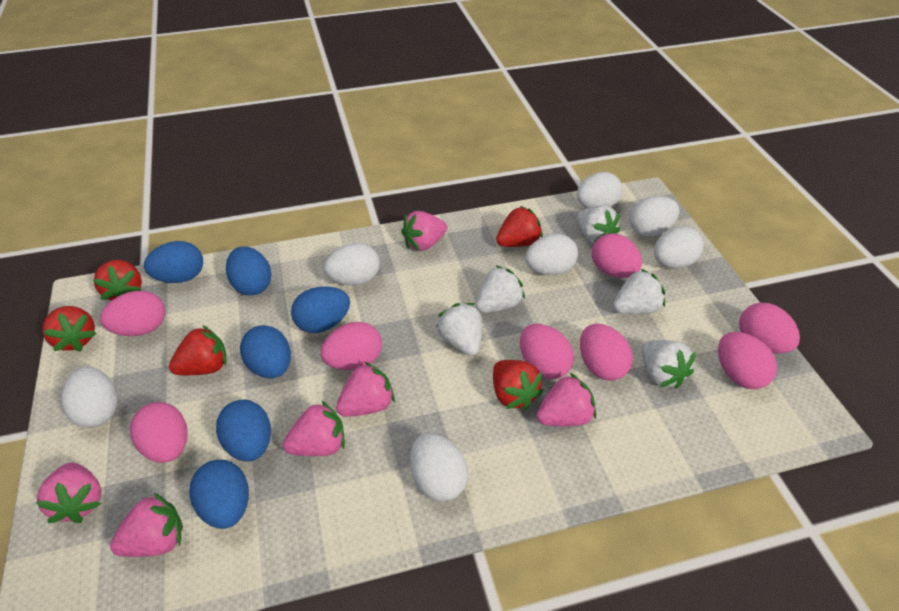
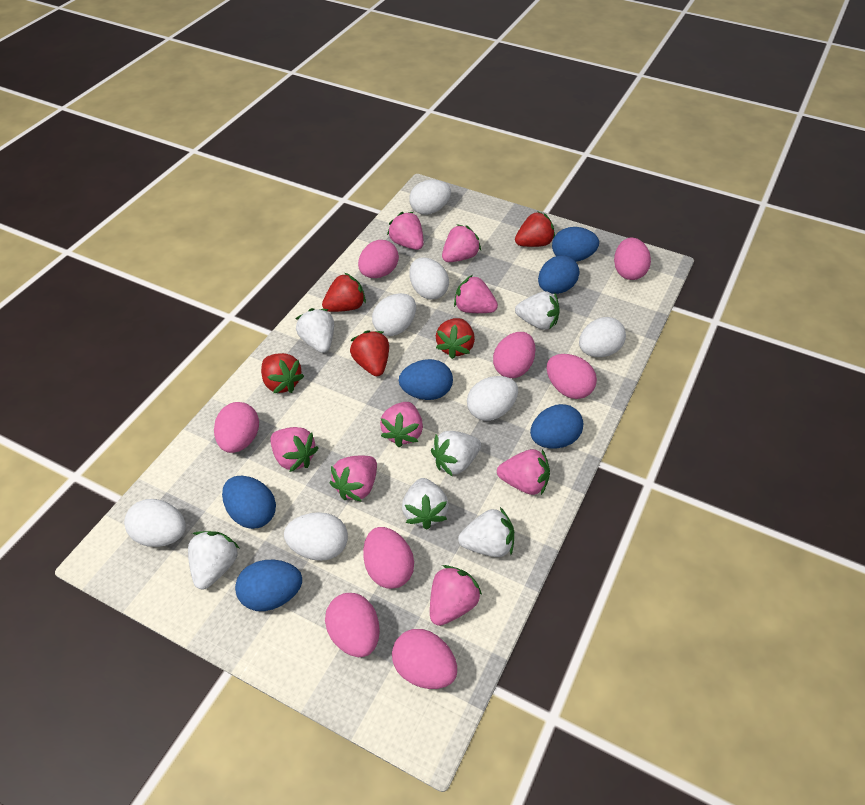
pink strawberry: 6 -> 8
white strawberry: 5 -> 6

